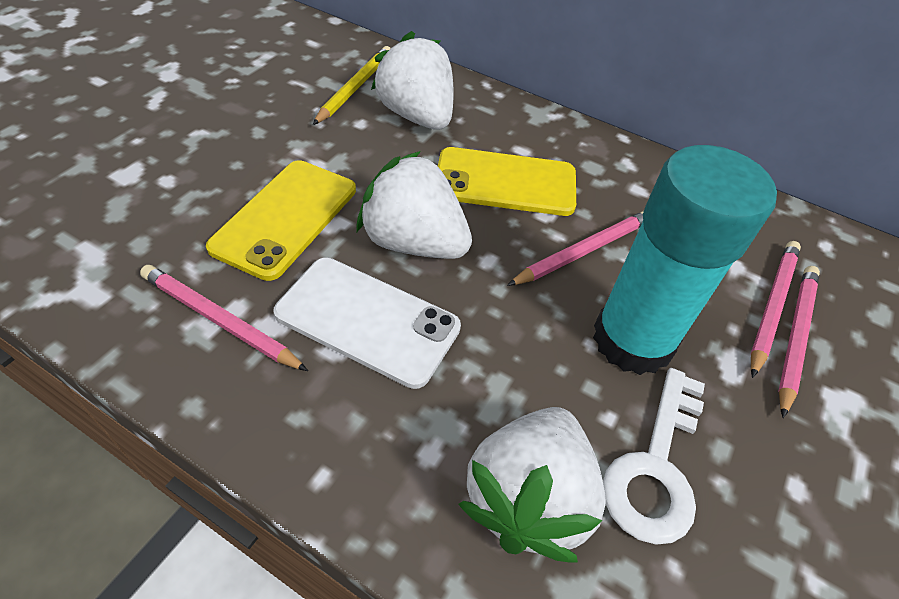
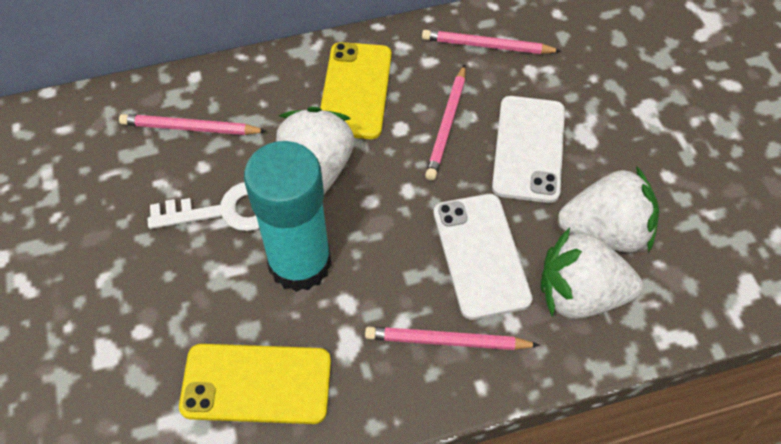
white phone: 1 -> 2
yellow pencil: 1 -> 0

